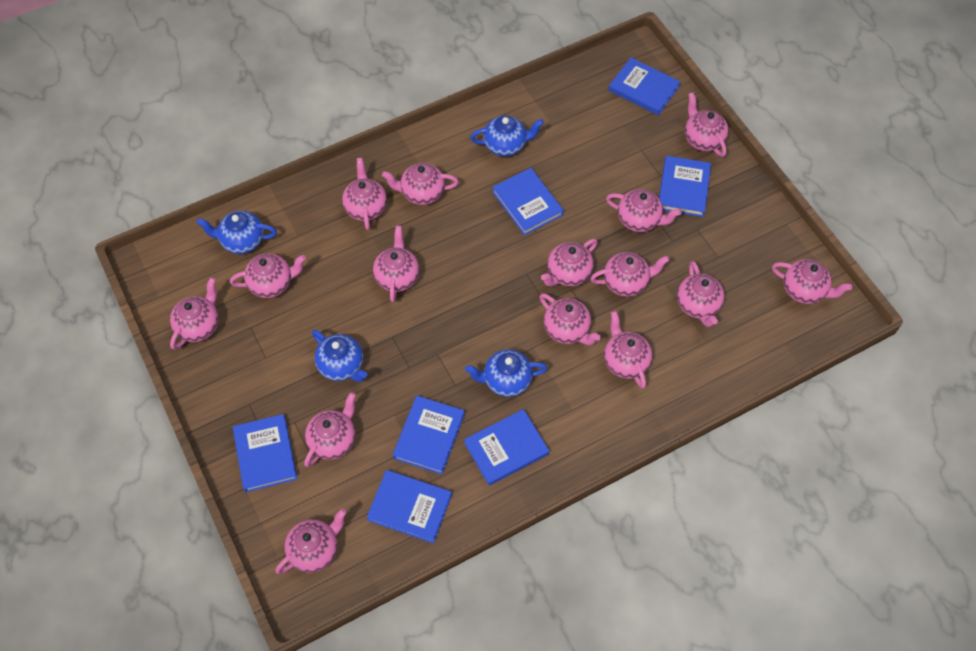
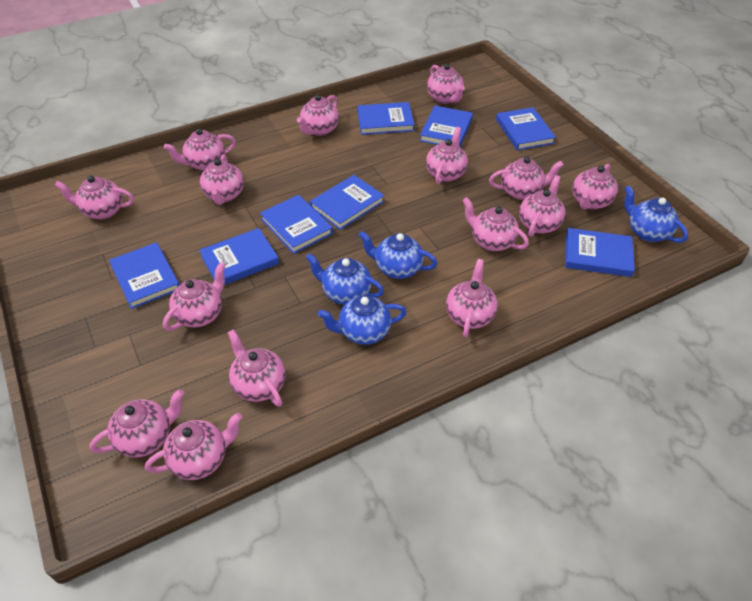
blue book: 7 -> 8

